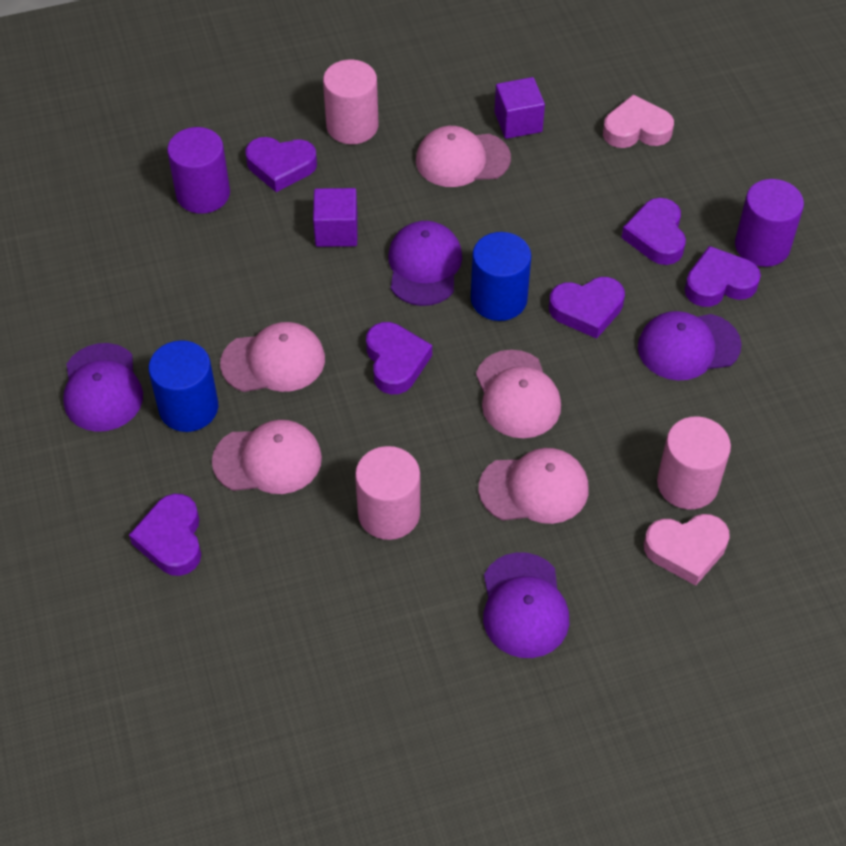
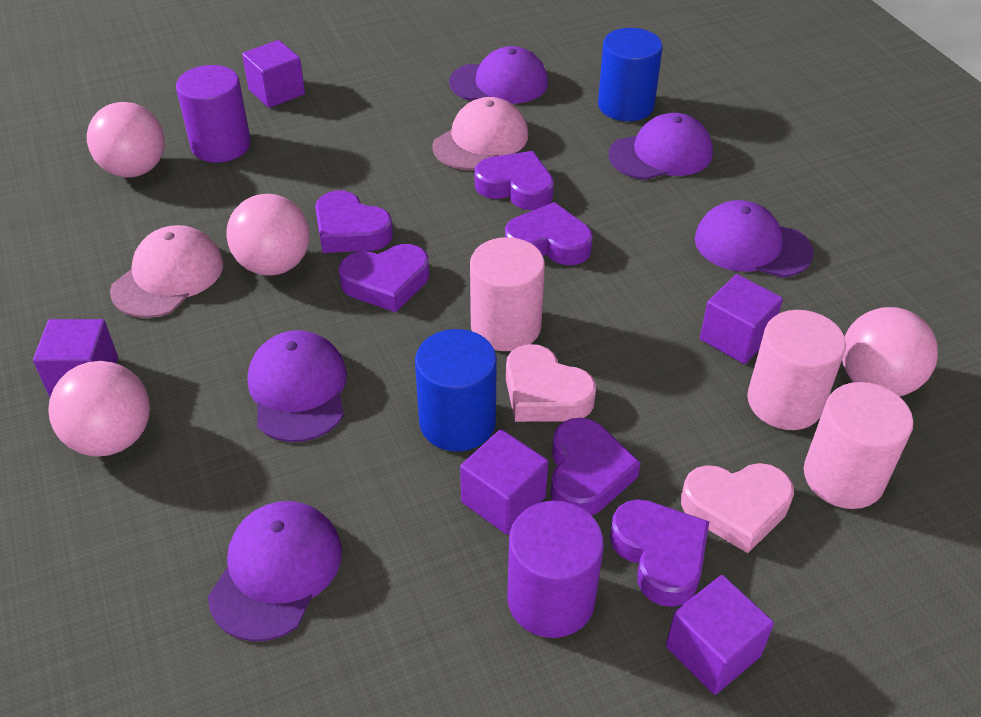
pink ball: 0 -> 4
pink cap: 5 -> 2
purple cap: 4 -> 5
purple cube: 2 -> 5

